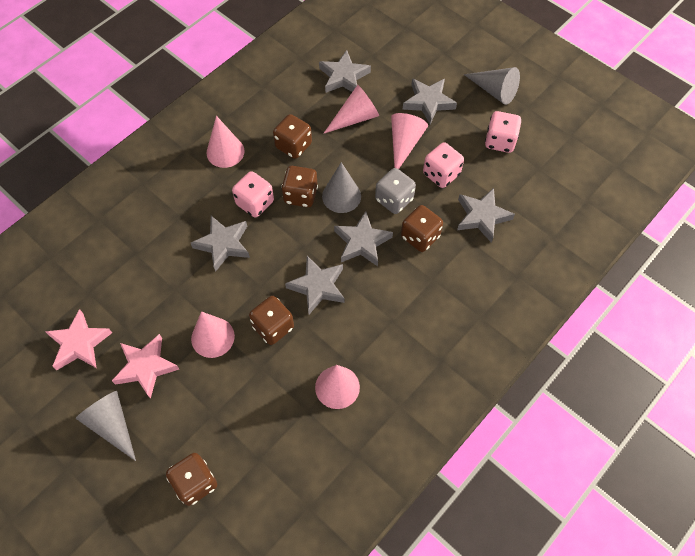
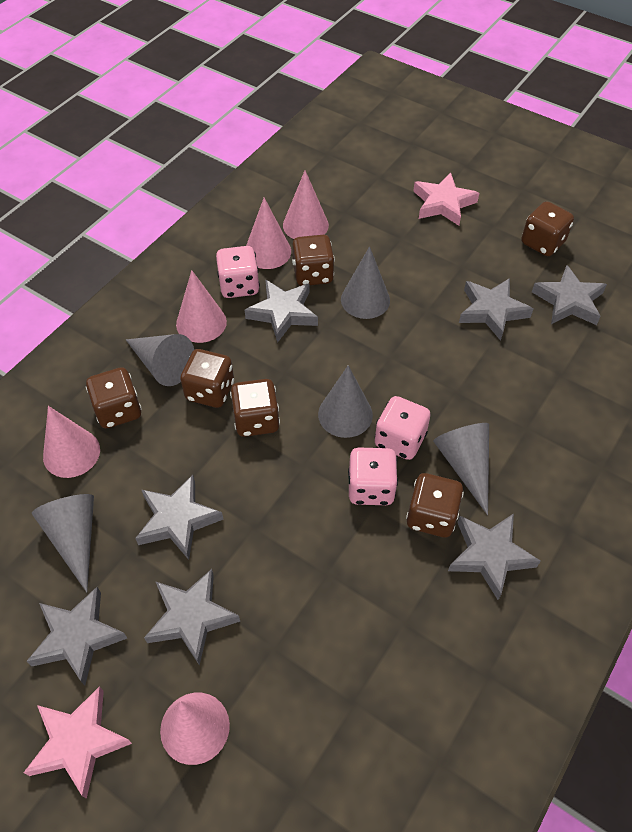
brown dice: 5 -> 6
grey cone: 3 -> 5
grey dice: 1 -> 0
grey star: 6 -> 7

